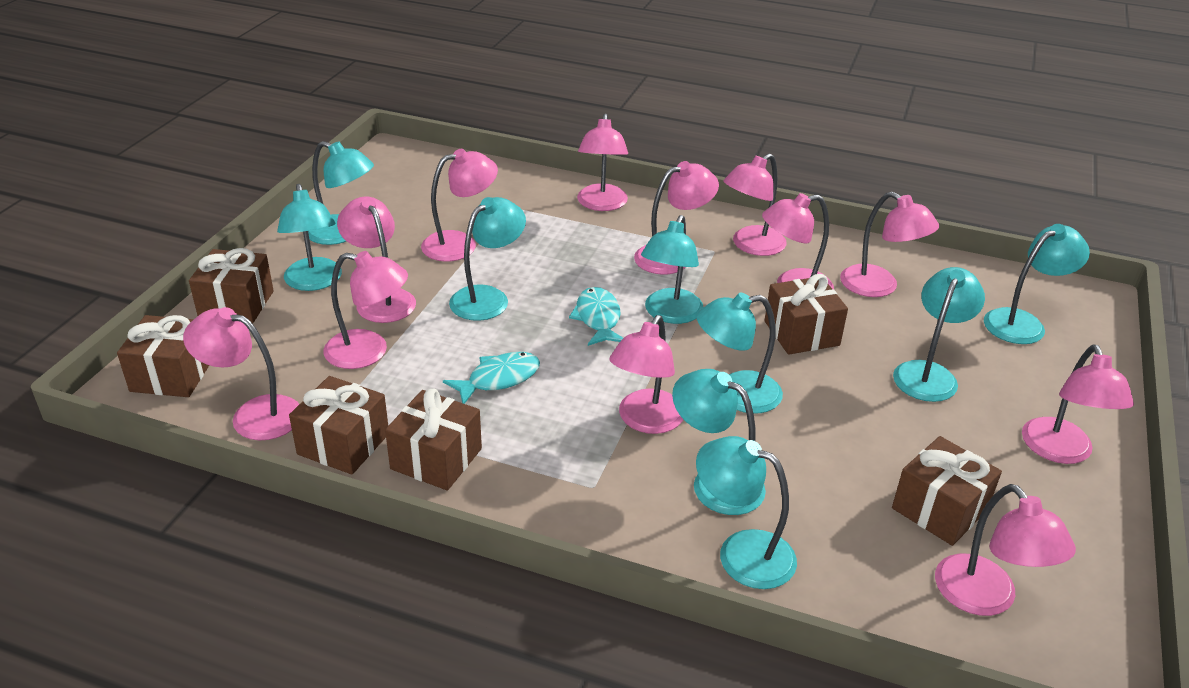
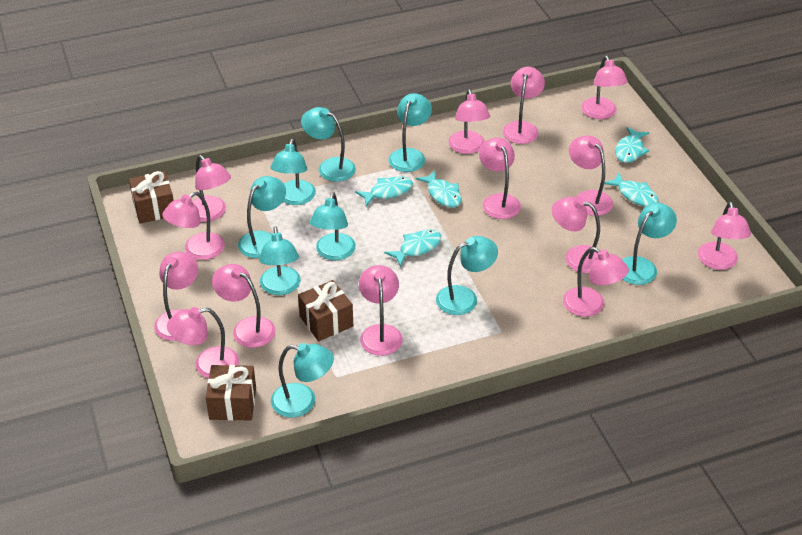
brown gift: 6 -> 3
pink lamp: 12 -> 14
turquoise fish: 2 -> 5

